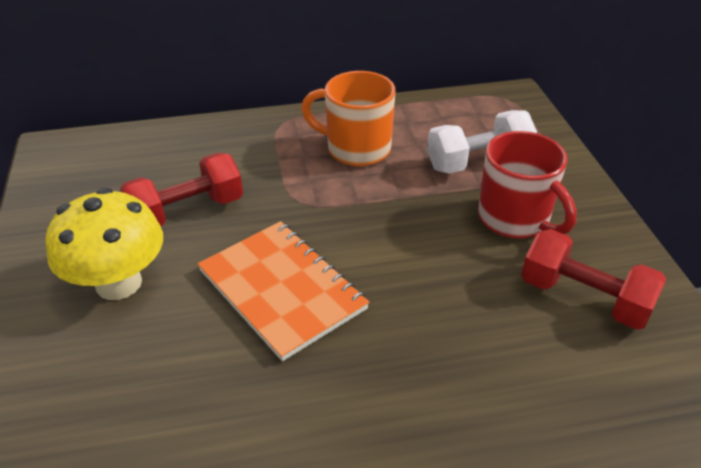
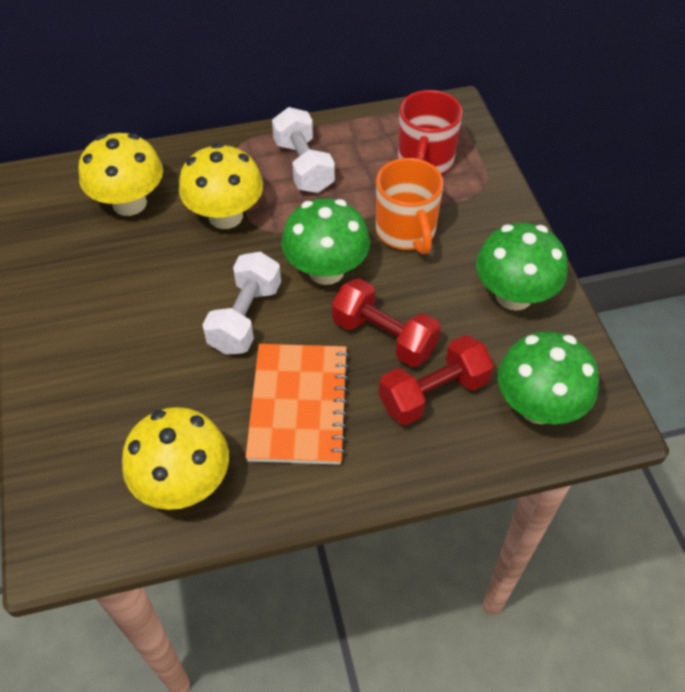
green mushroom: 0 -> 3
white dumbbell: 1 -> 2
yellow mushroom: 1 -> 3

